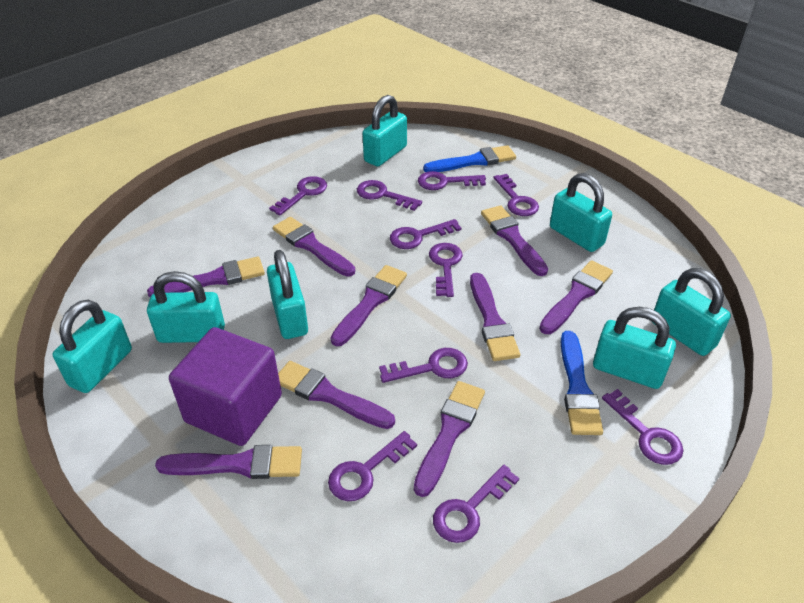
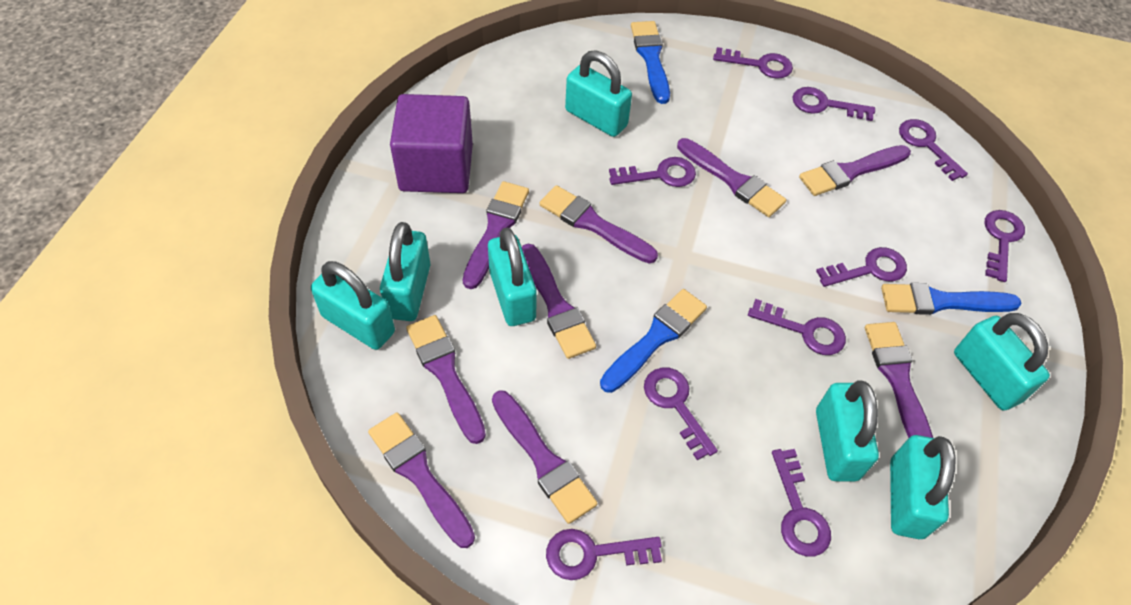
blue brush: 2 -> 3

